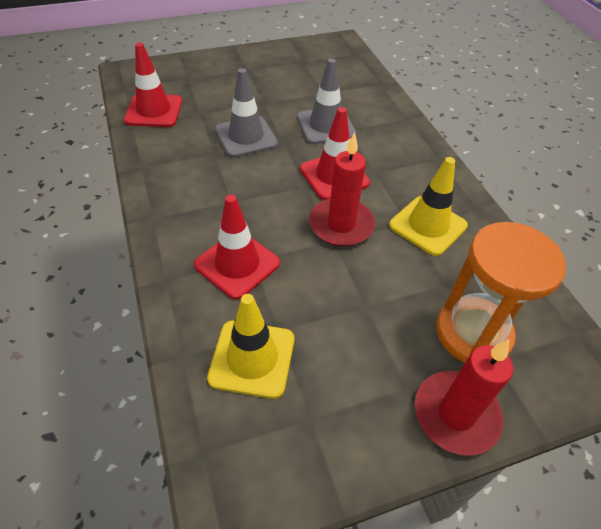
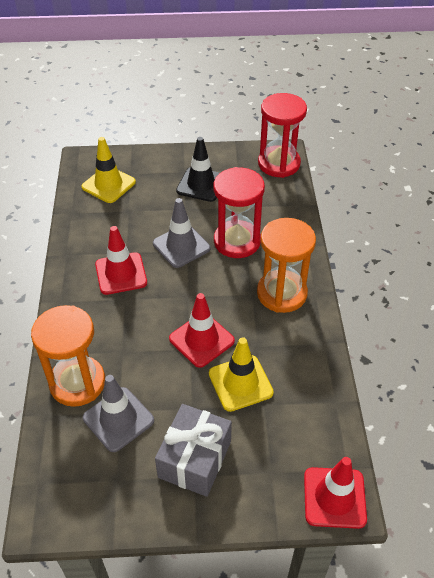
black traffic cone: 0 -> 1
grey gift: 0 -> 1
orange hourglass: 1 -> 2
red candle: 2 -> 0
red hourglass: 0 -> 2

